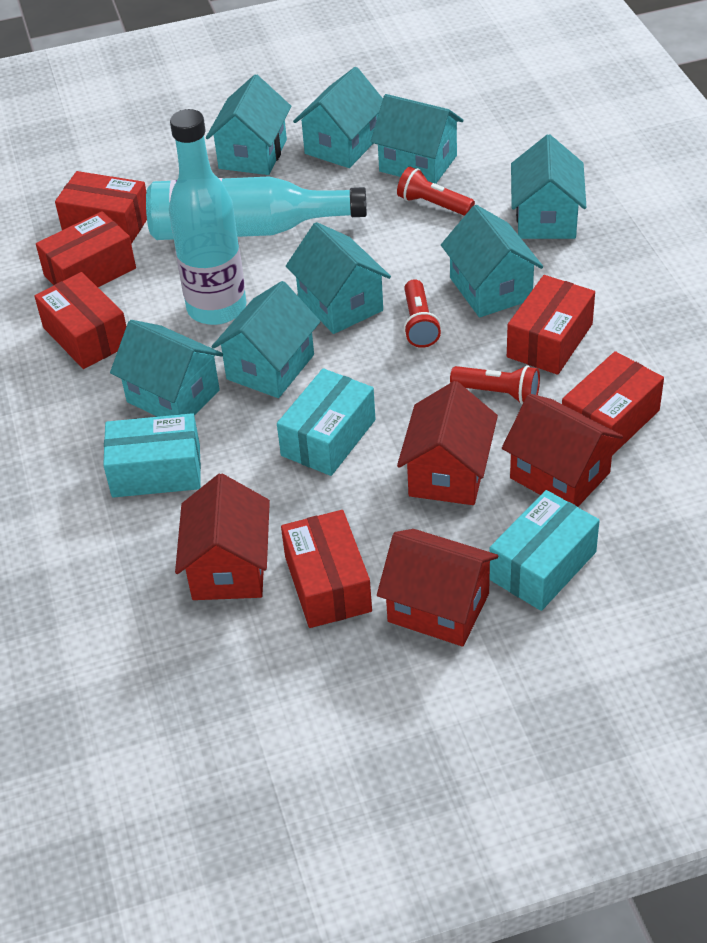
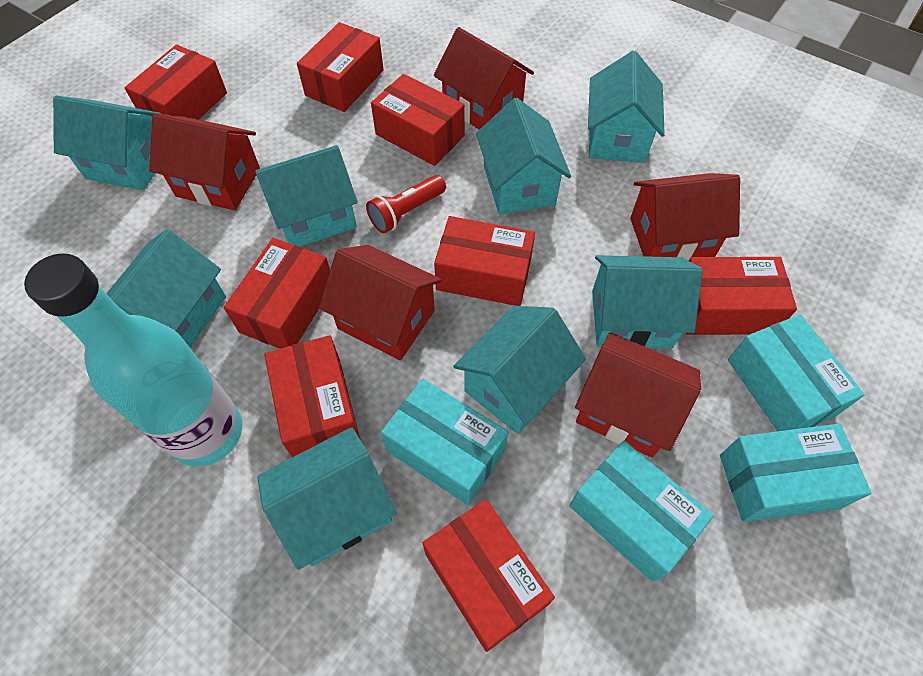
red box: 6 -> 8
red flashlight: 3 -> 1
red house: 4 -> 5
turquoise bottle: 2 -> 1
turquoise box: 3 -> 4

